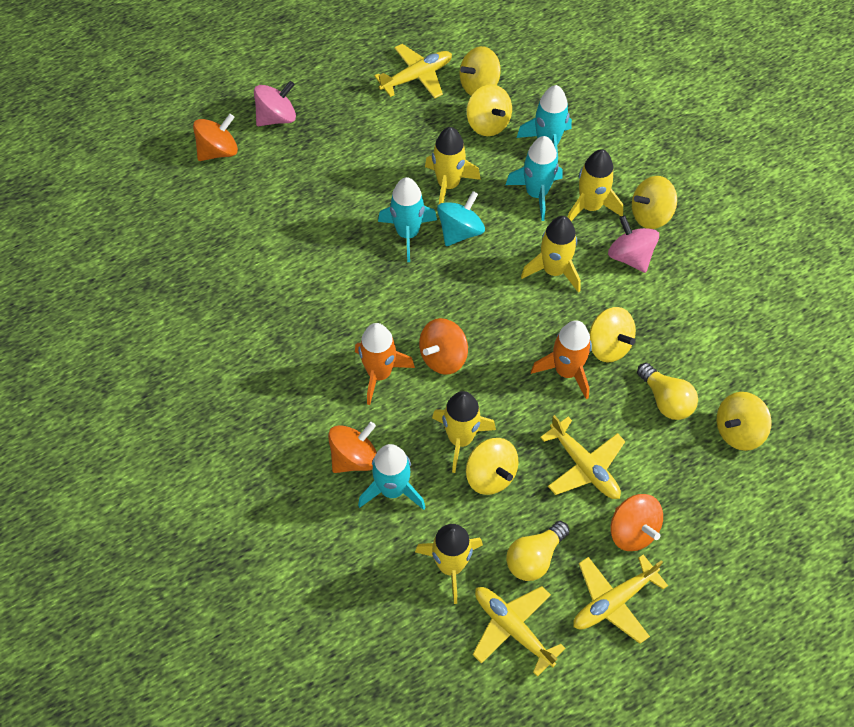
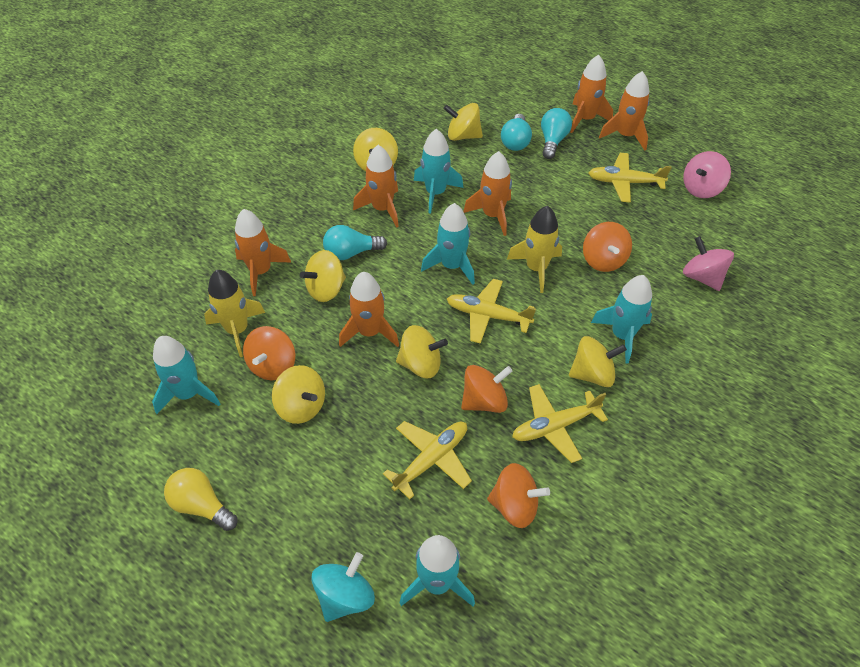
orange rocket: 2 -> 6
turquoise light bulb: 0 -> 3
turquoise rocket: 4 -> 5
yellow light bulb: 2 -> 1
yellow rocket: 5 -> 2

